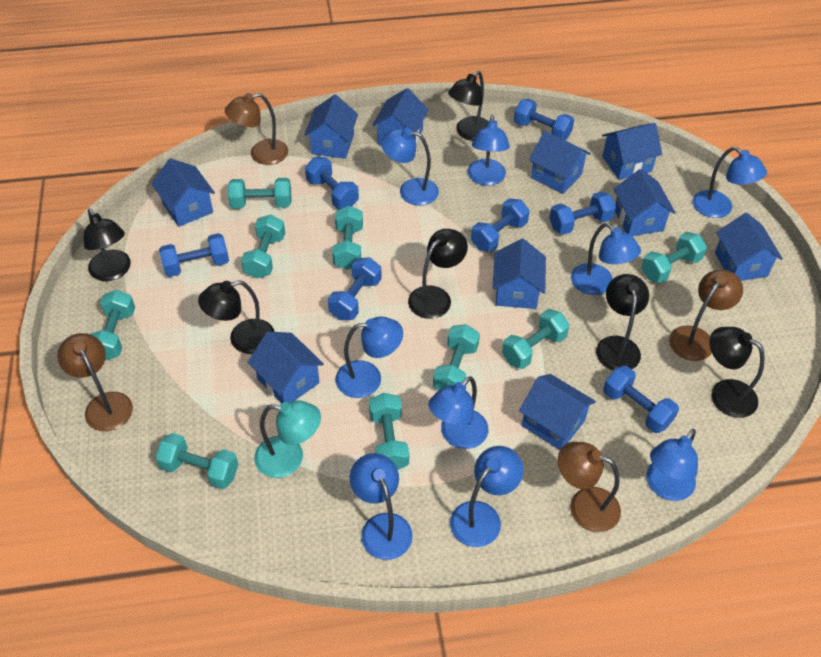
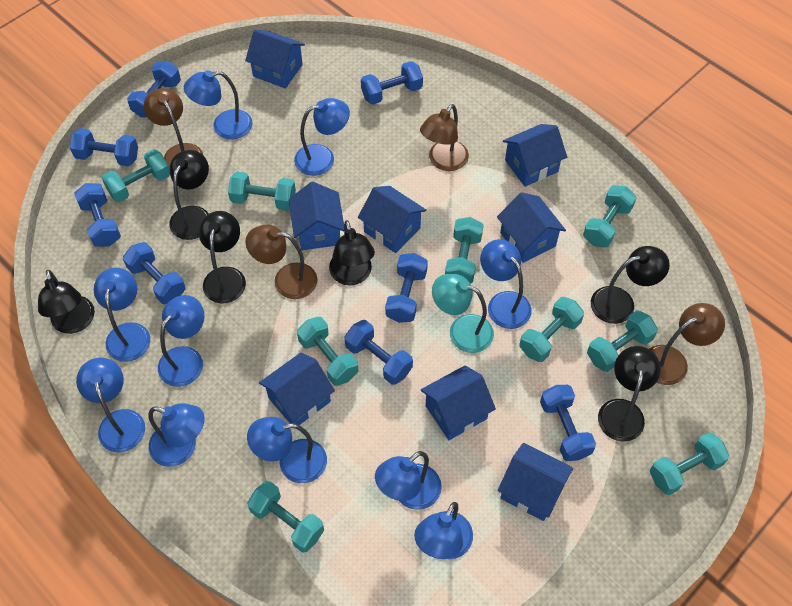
blue dumbbell: 7 -> 8
blue house: 10 -> 8
blue lamp: 9 -> 10

